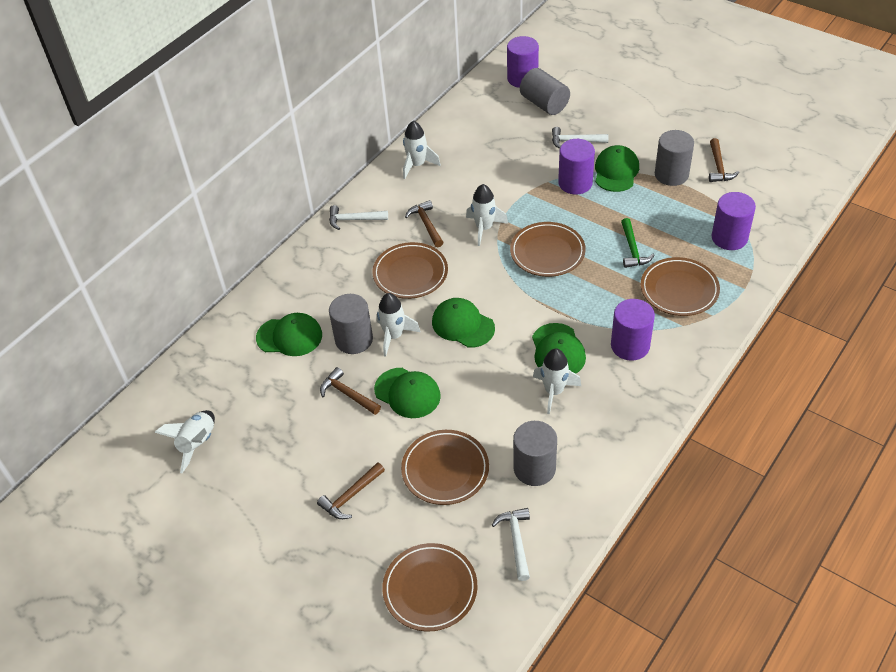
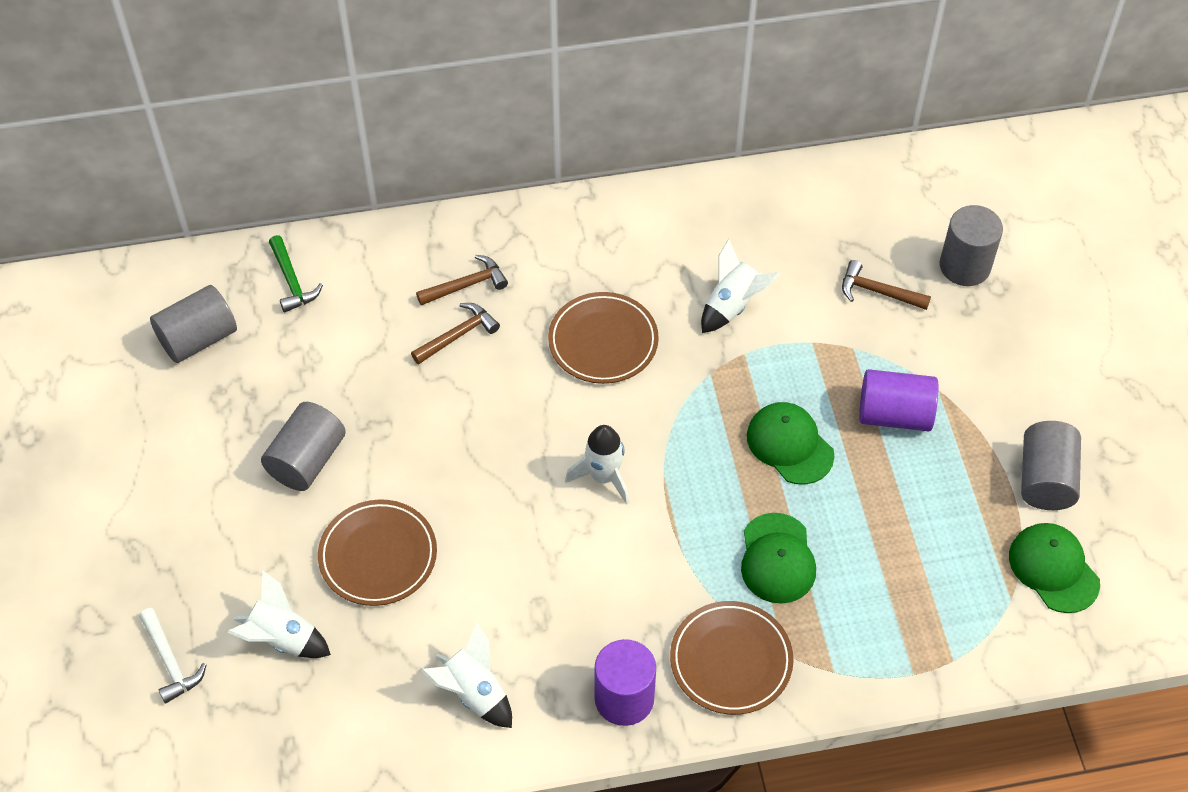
brown hammer: 4 -> 3
brown plate: 5 -> 3
green cap: 5 -> 3
purple cylinder: 4 -> 2
white hammer: 3 -> 1
white rocket: 5 -> 4

